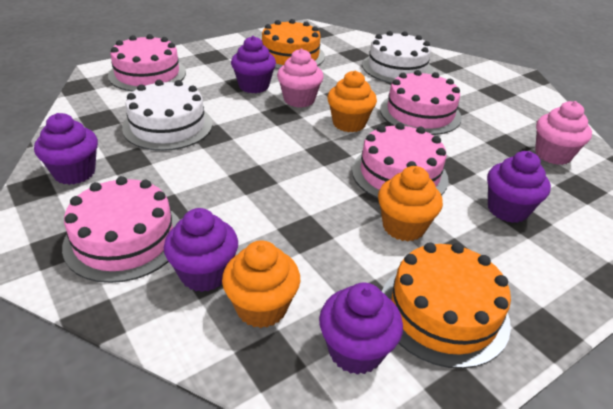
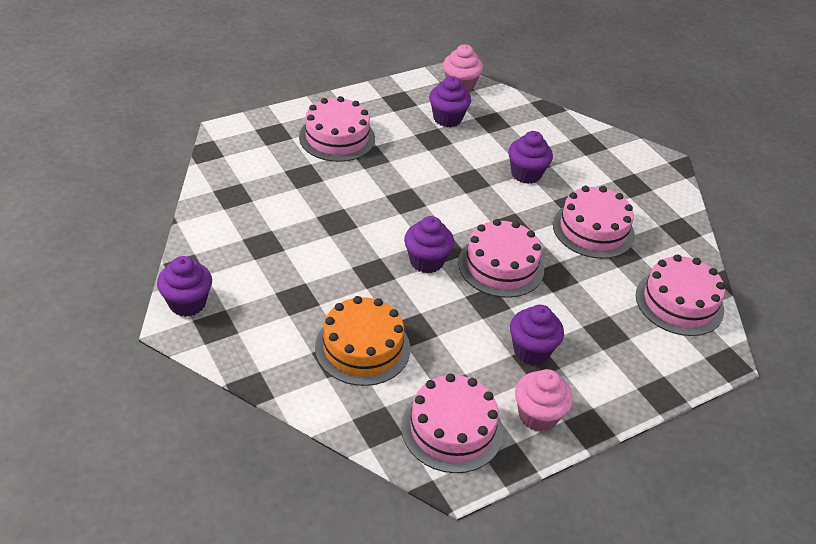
orange cake: 2 -> 1
orange cupcake: 3 -> 0
pink cake: 4 -> 5
white cake: 2 -> 0

